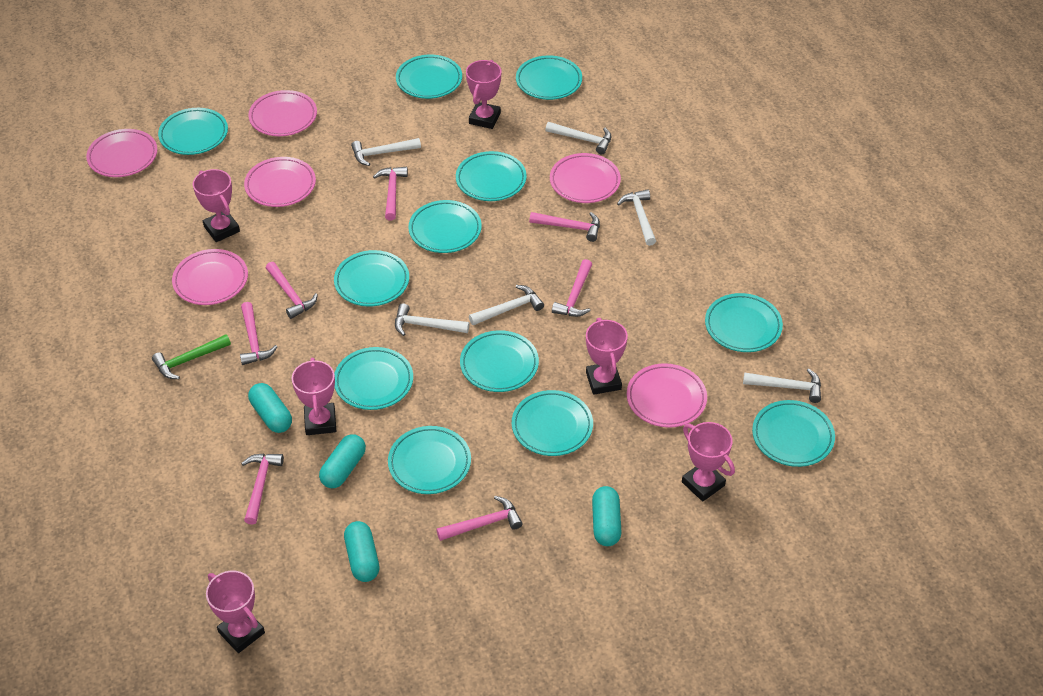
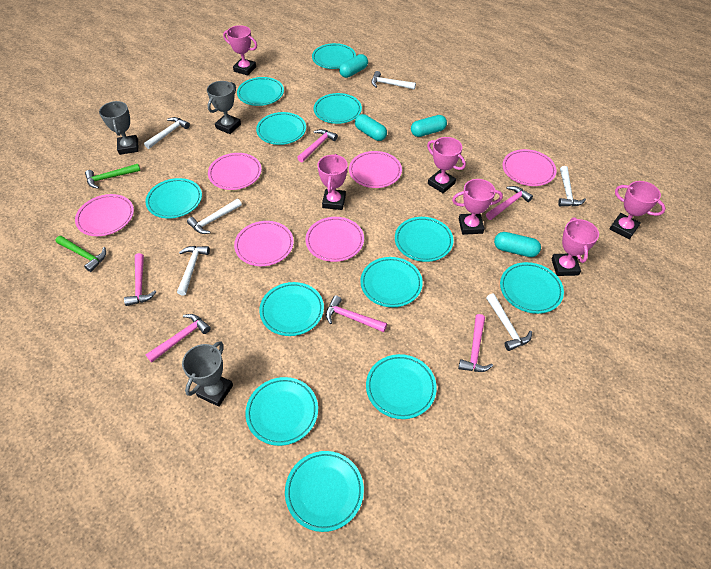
green hammer: 1 -> 2
grey trophy: 0 -> 3
pink hammer: 7 -> 6

